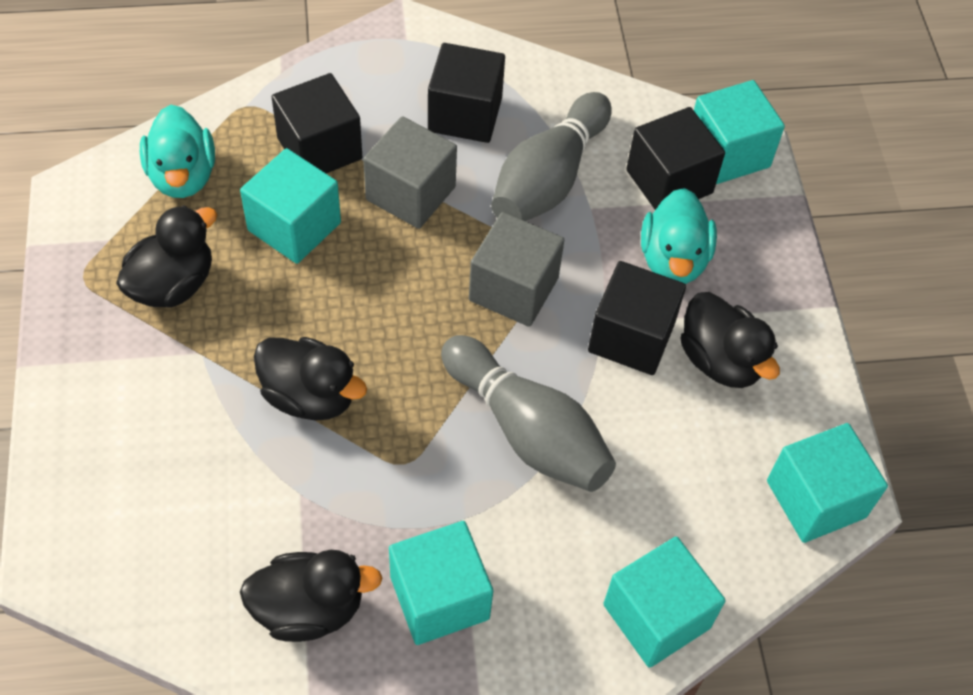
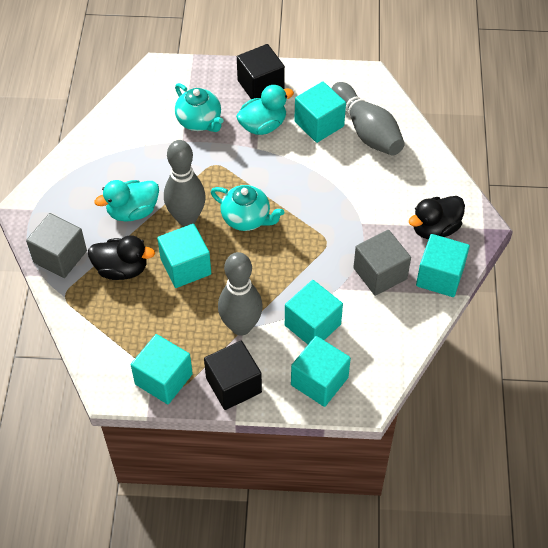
black cube: 4 -> 2
black duck: 4 -> 2
grey bowling pin: 2 -> 3
turquoise cube: 5 -> 6
turquoise teapot: 0 -> 2

